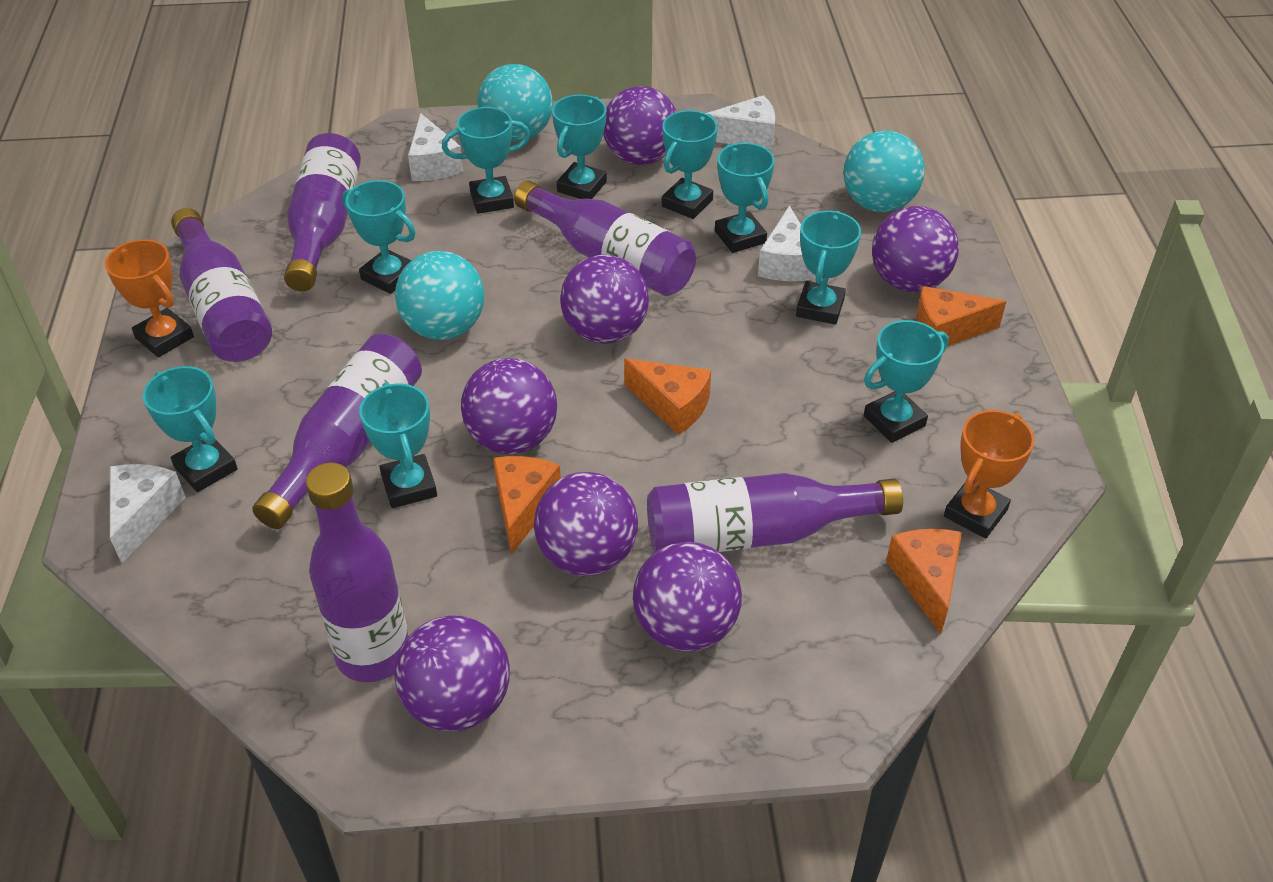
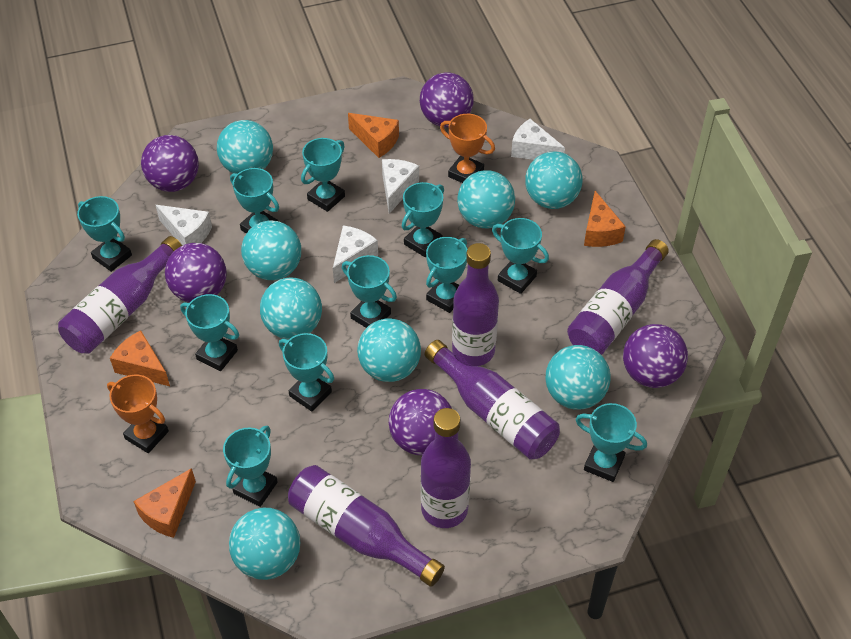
purple ball: 7 -> 5
turquoise ball: 3 -> 8
turquoise trophy: 9 -> 11

